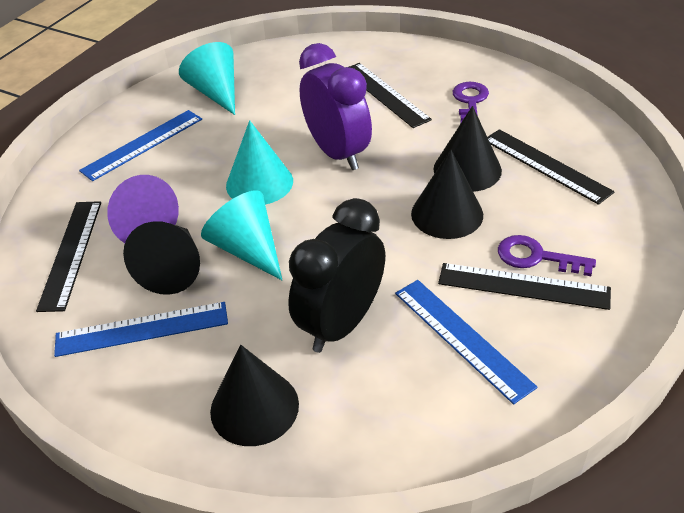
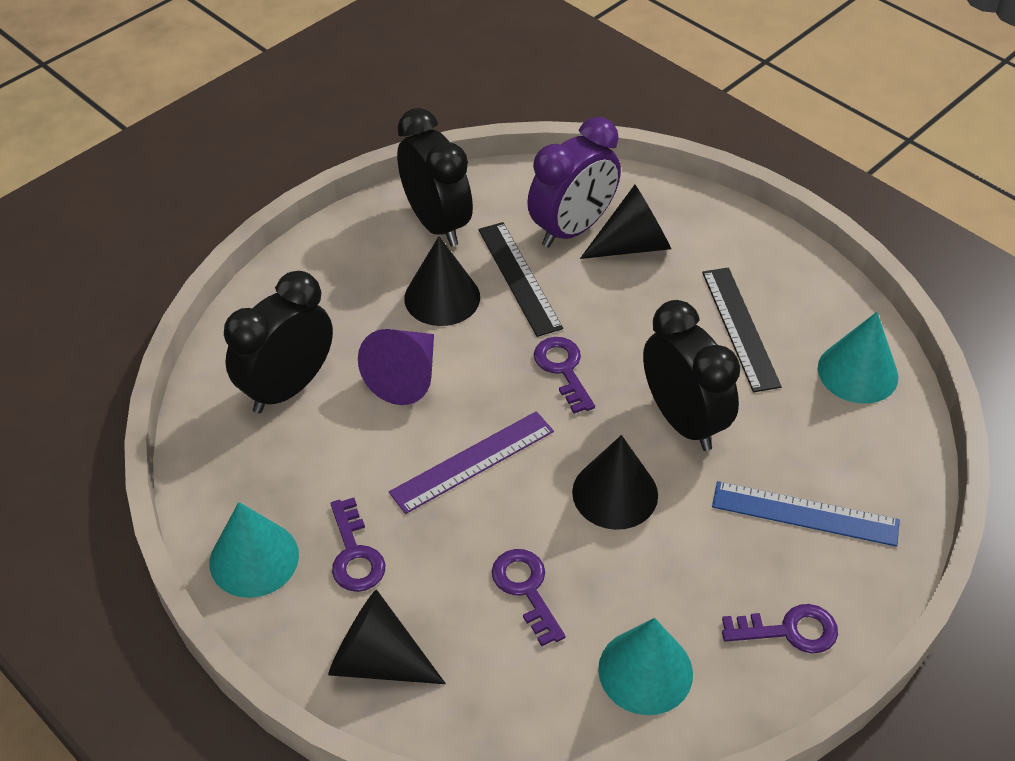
black clock: 1 -> 3
black ruler: 4 -> 2
blue ruler: 3 -> 1
purple key: 2 -> 4
purple ruler: 0 -> 1

